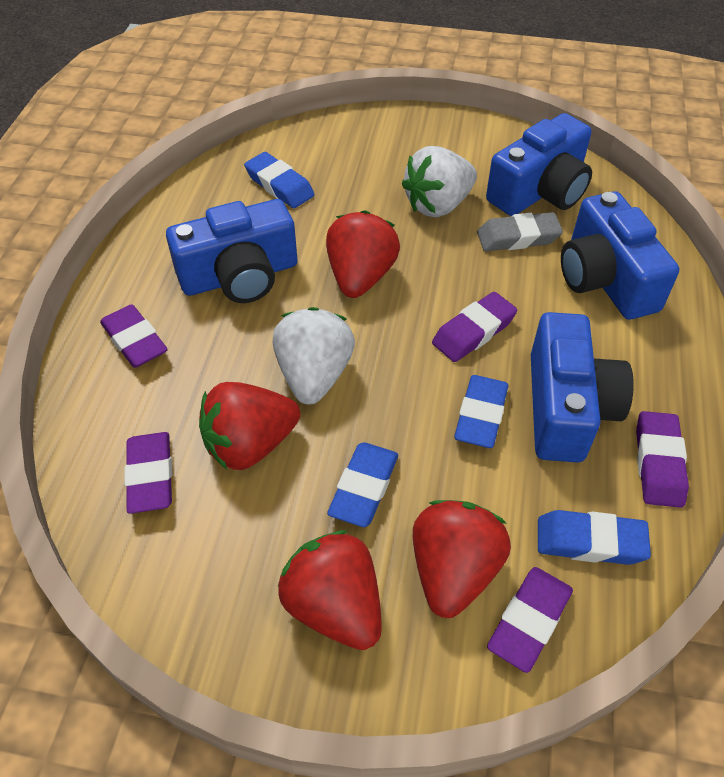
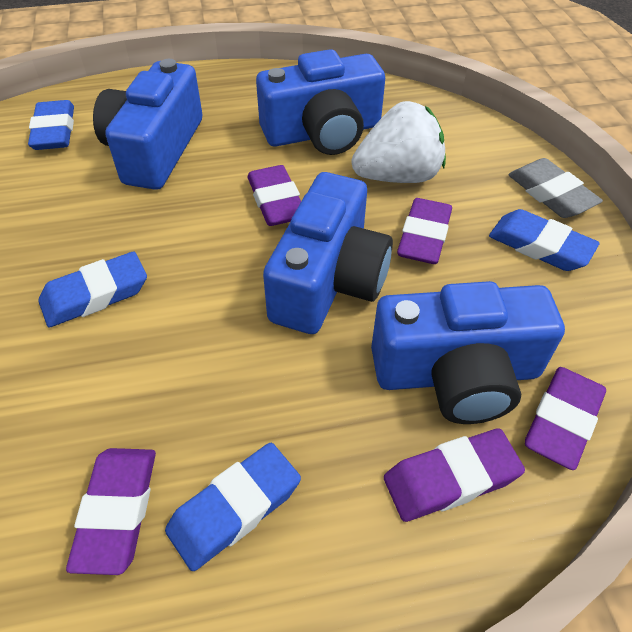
red strawberry: 4 -> 0
white strawberry: 2 -> 1

